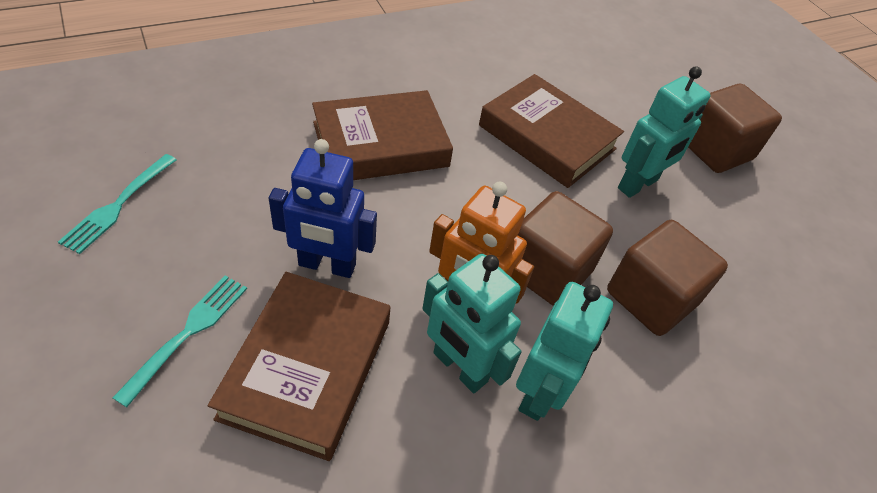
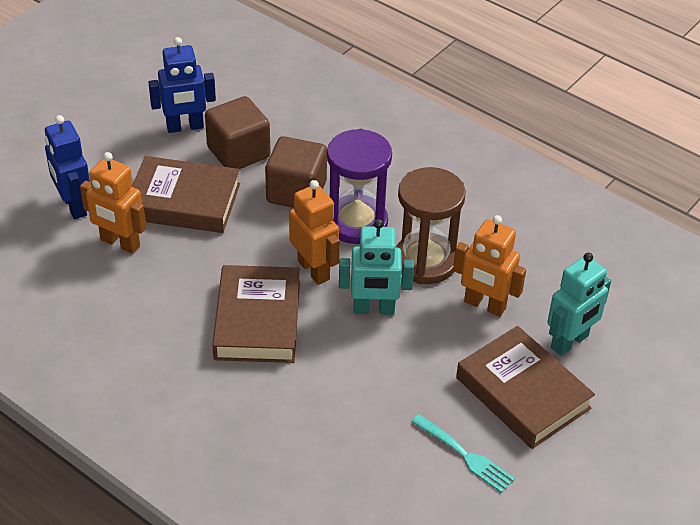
blue robot: 1 -> 2
brown cube: 3 -> 2
brown hourglass: 0 -> 1
orange robot: 1 -> 3
purple hourglass: 0 -> 1
turquoise fork: 2 -> 1
turquoise robot: 3 -> 2

